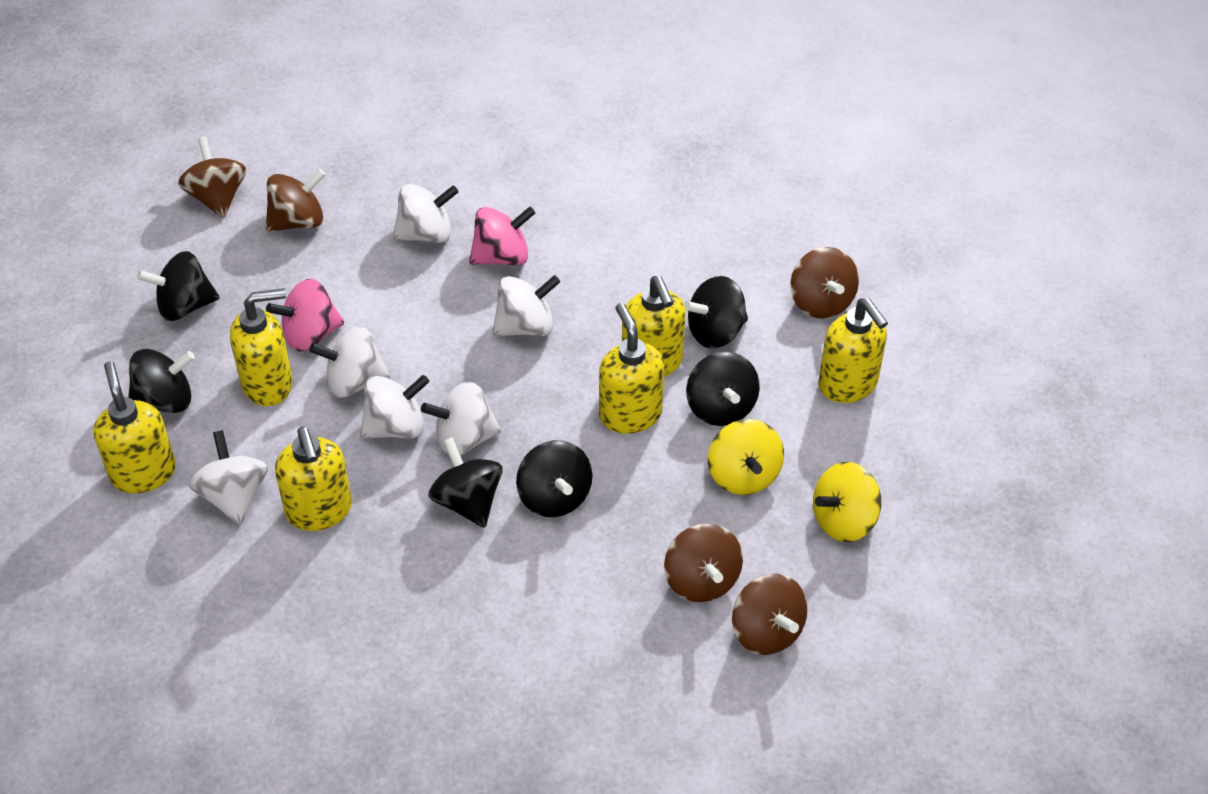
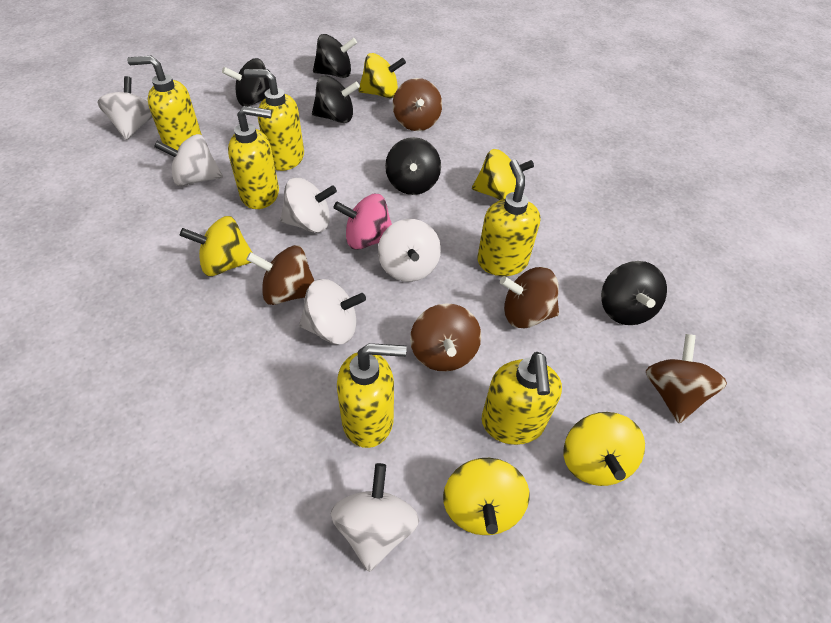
black spinning top: 6 -> 5
pink spinning top: 2 -> 1
yellow spinning top: 2 -> 5

